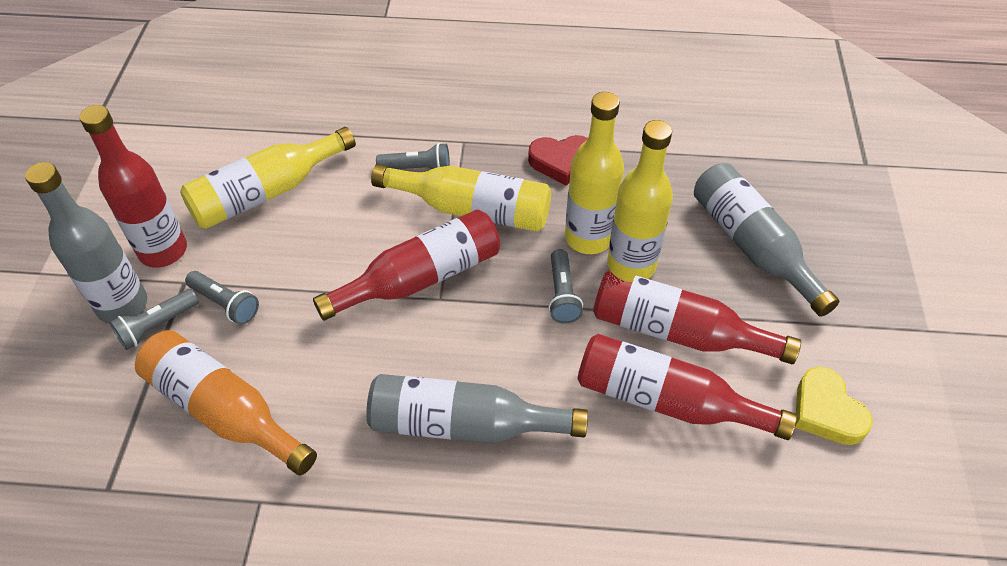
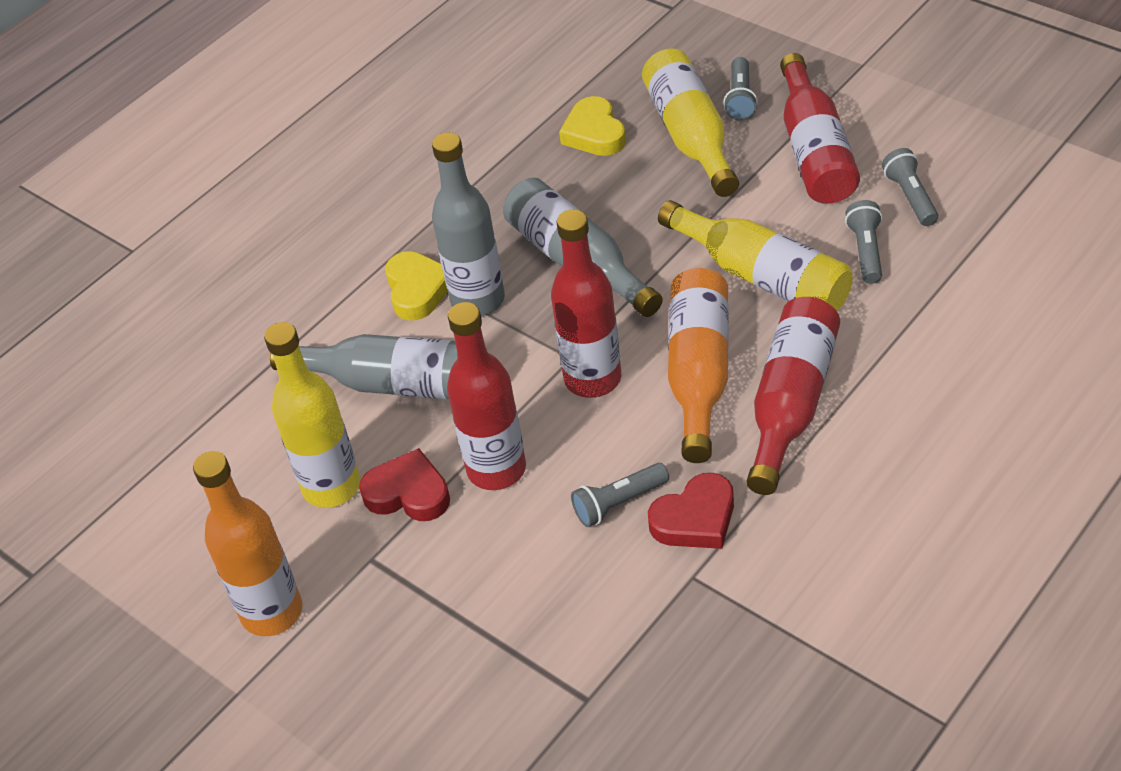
orange bottle: 1 -> 2
red heart: 1 -> 2
yellow bottle: 4 -> 3
yellow heart: 1 -> 2

